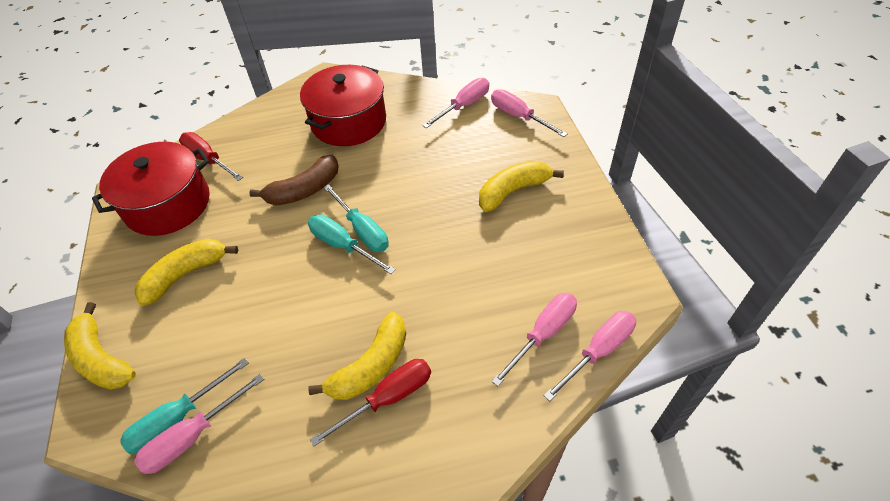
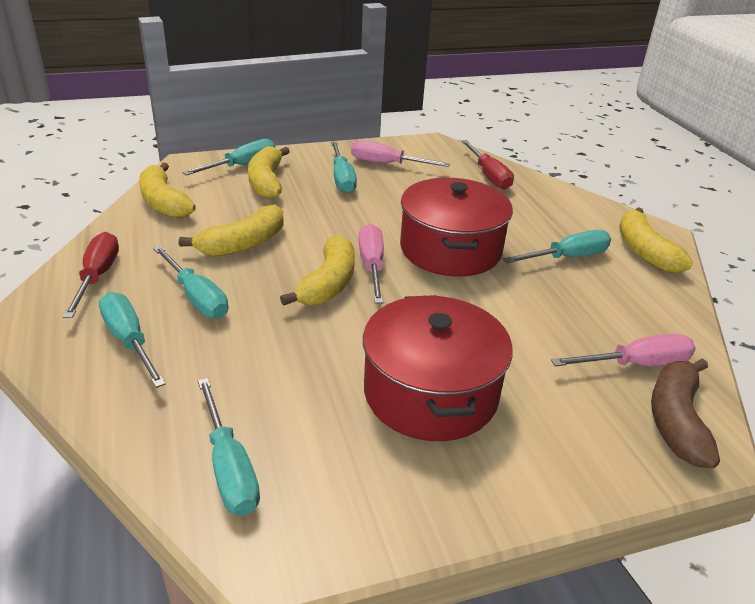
pink screwdriver: 5 -> 3
turquoise screwdriver: 3 -> 6
yellow banana: 4 -> 5

